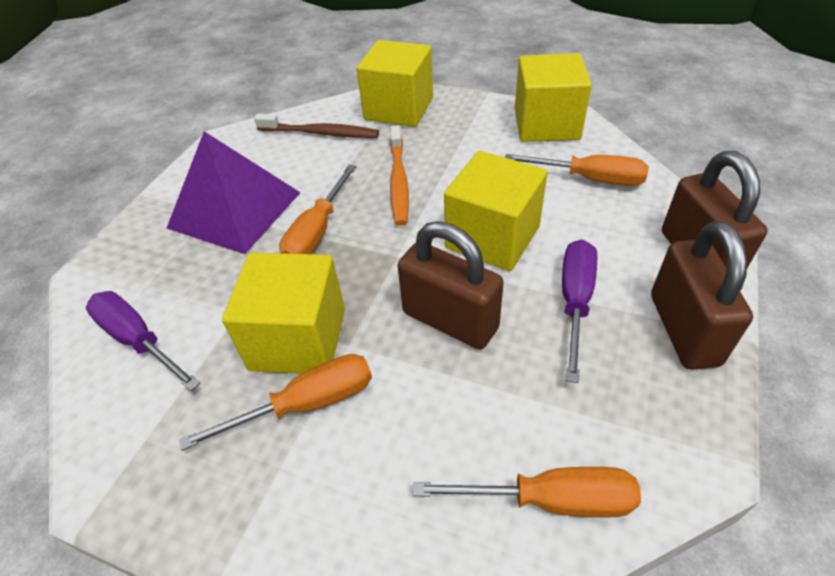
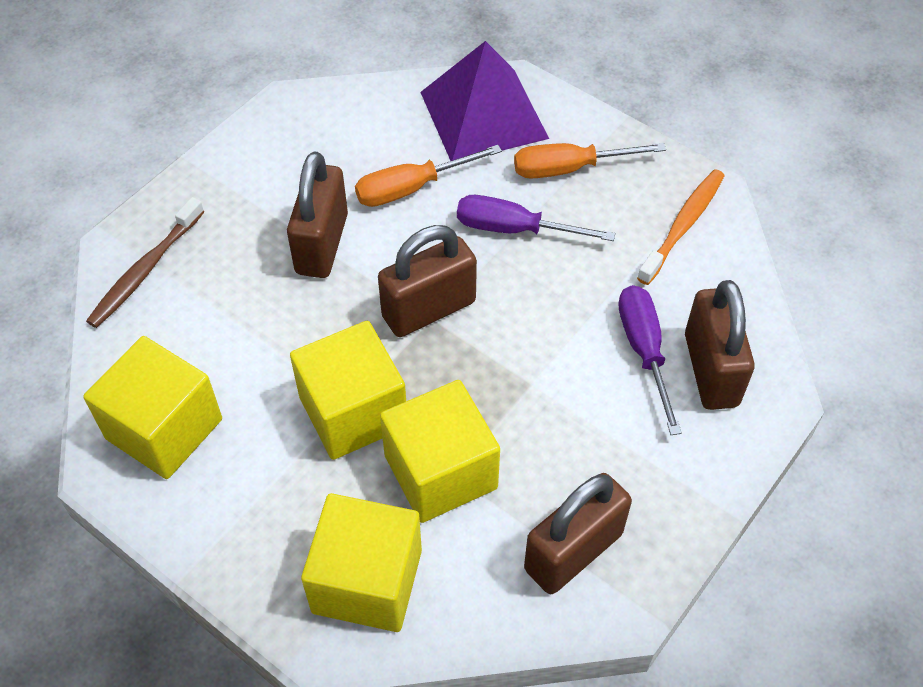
brown padlock: 3 -> 4
orange screwdriver: 4 -> 2

